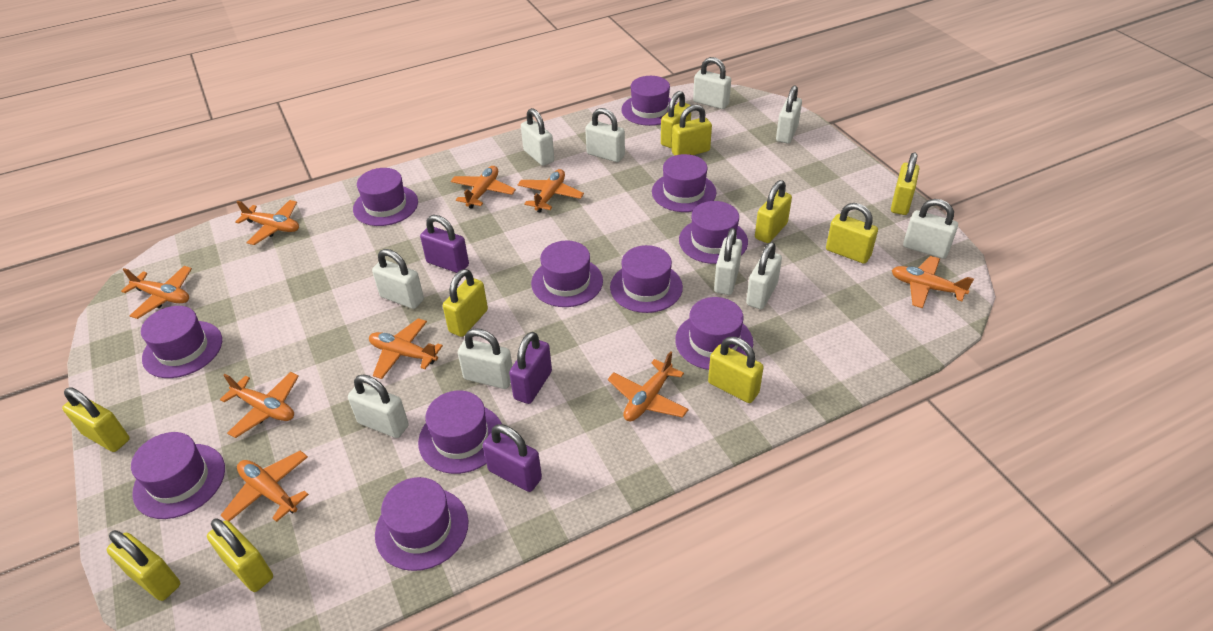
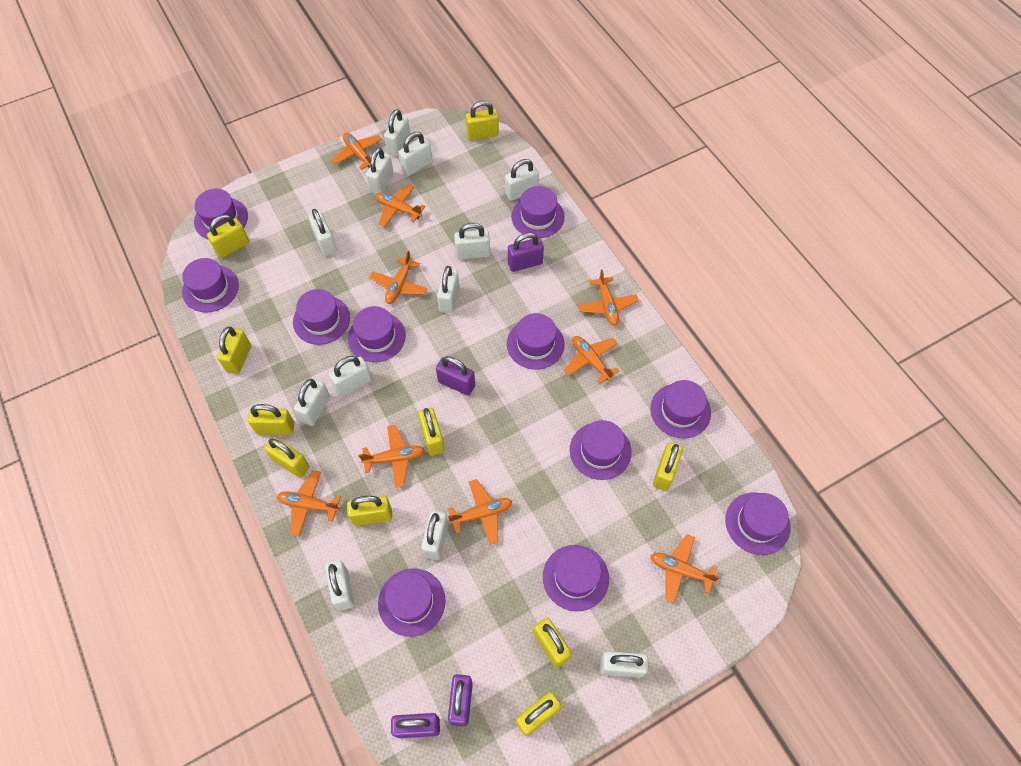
purple padlock: 3 -> 4
white padlock: 10 -> 12

